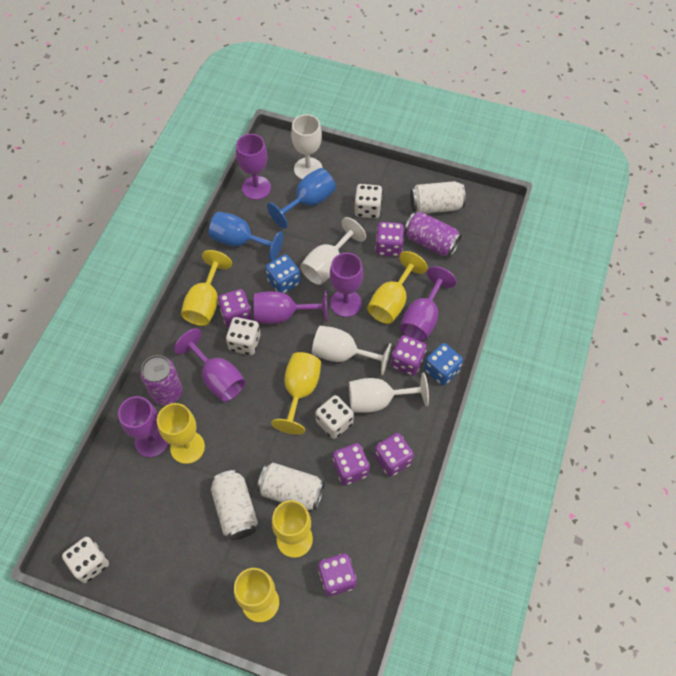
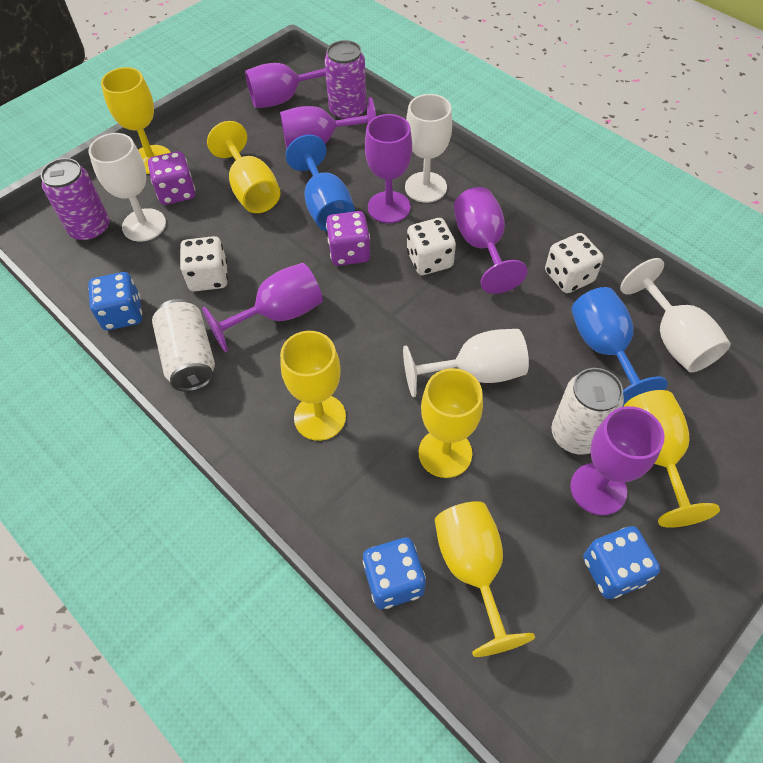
blue dice: 2 -> 3
purple dice: 6 -> 2
white can: 3 -> 2
white dice: 4 -> 3

